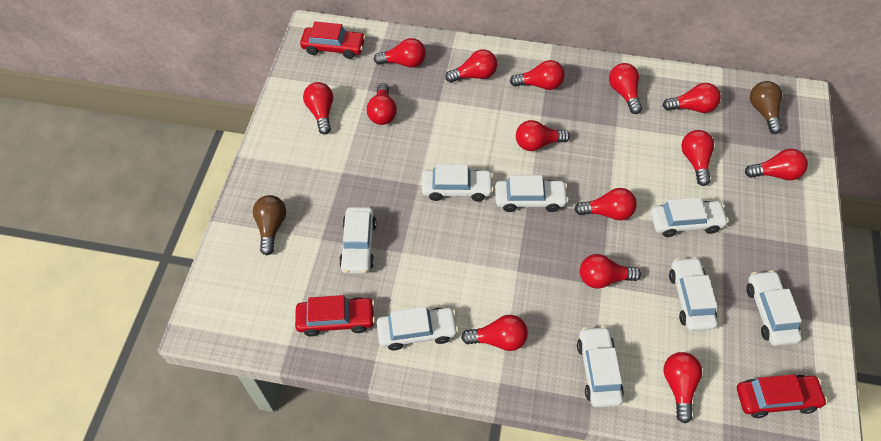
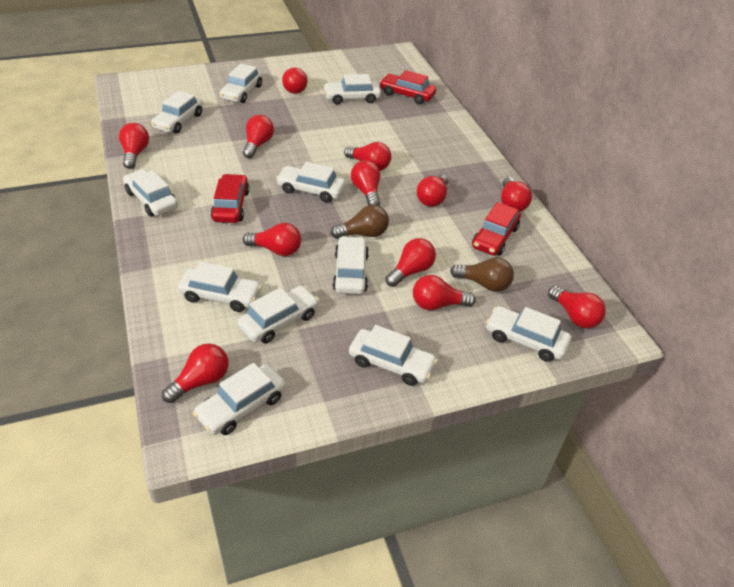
red light bulb: 14 -> 12
white car: 8 -> 11

